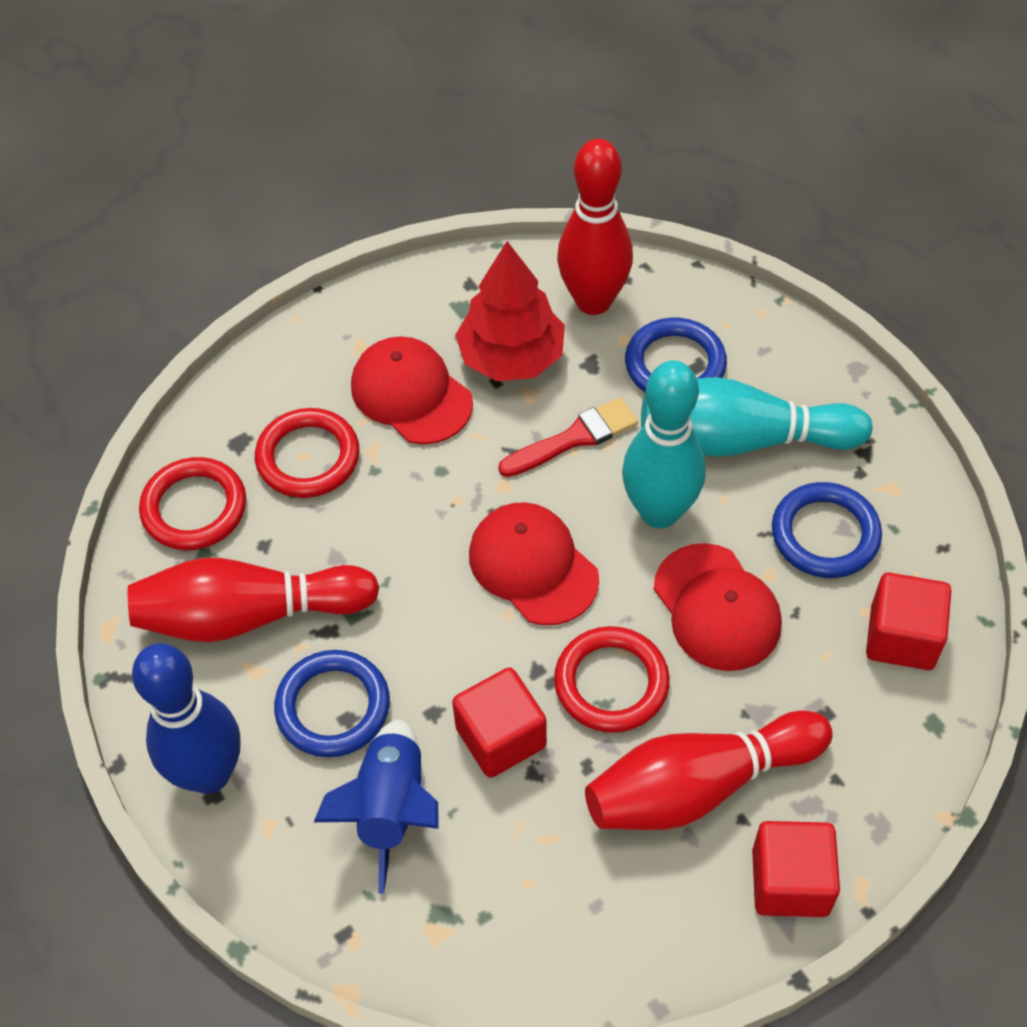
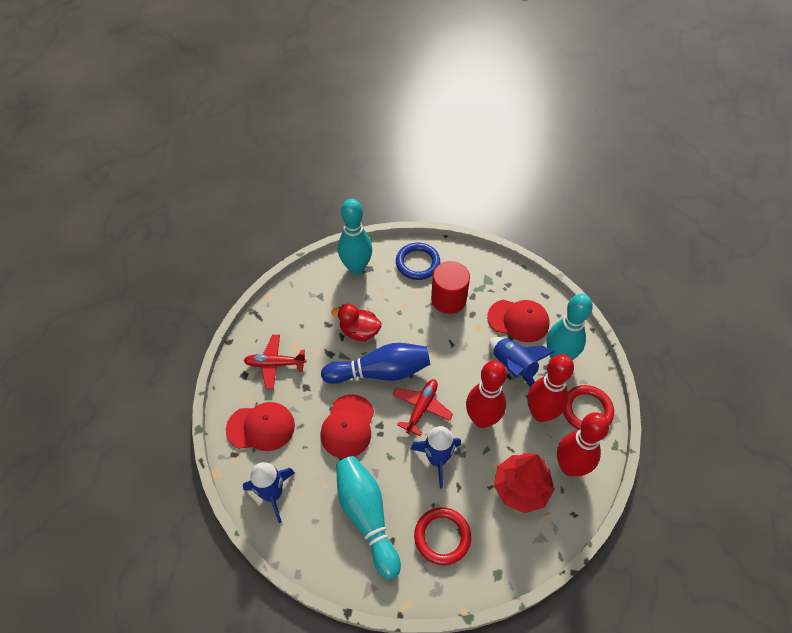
blue ring: 3 -> 1
blue rocket: 1 -> 3
red brush: 1 -> 0
red cube: 3 -> 0
red cylinder: 0 -> 1
red duck: 0 -> 1
red plane: 0 -> 2
red ring: 3 -> 2
turquoise bowling pin: 2 -> 3

